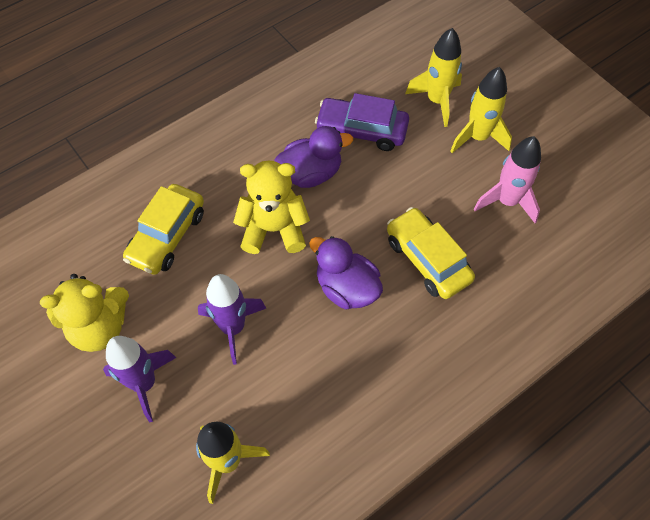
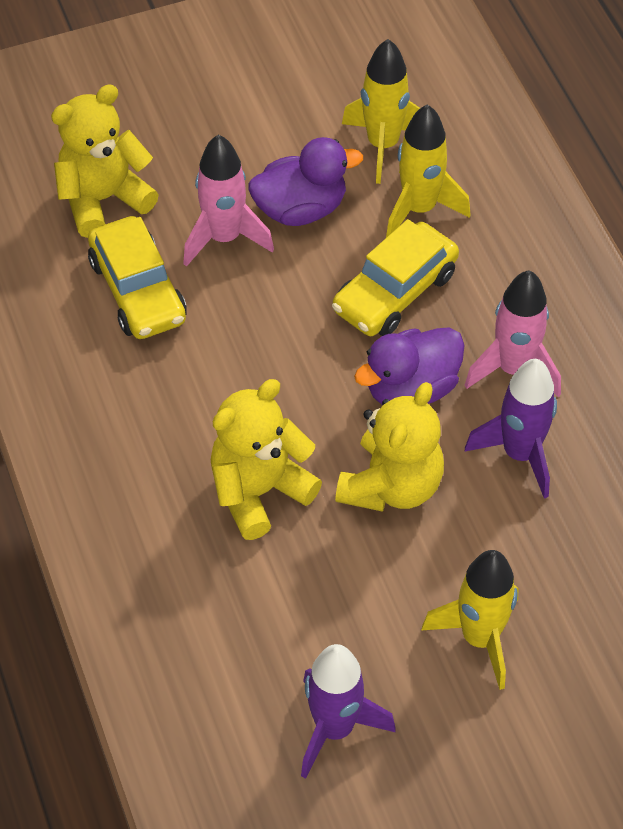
pink rocket: 1 -> 2
purple car: 1 -> 0
yellow teddy bear: 2 -> 3

